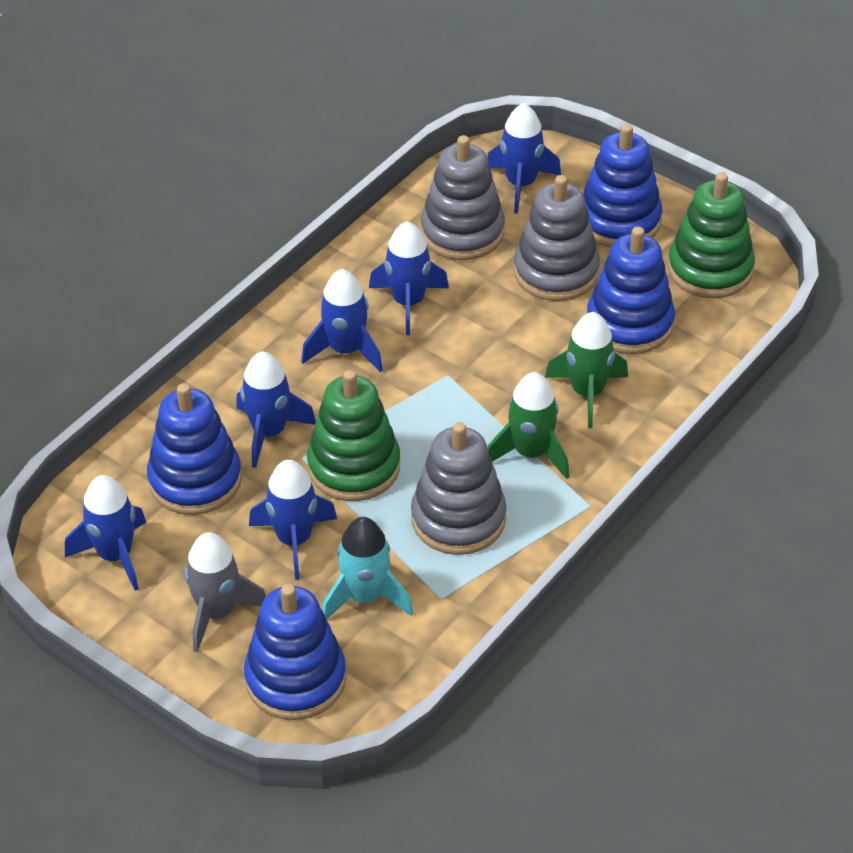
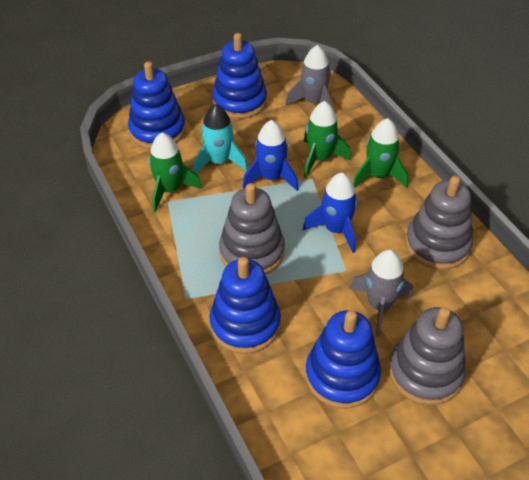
blue rocket: 6 -> 2
green rocket: 2 -> 3
green stacking toy: 2 -> 0
grey rocket: 1 -> 2

